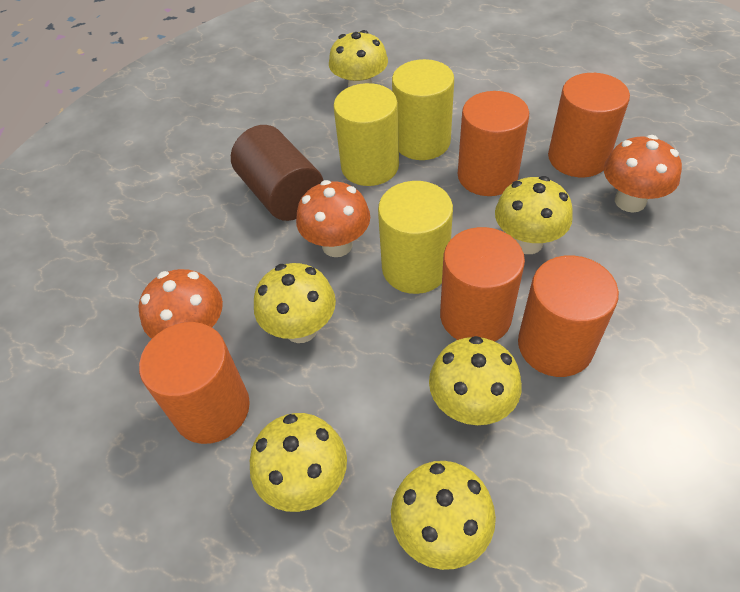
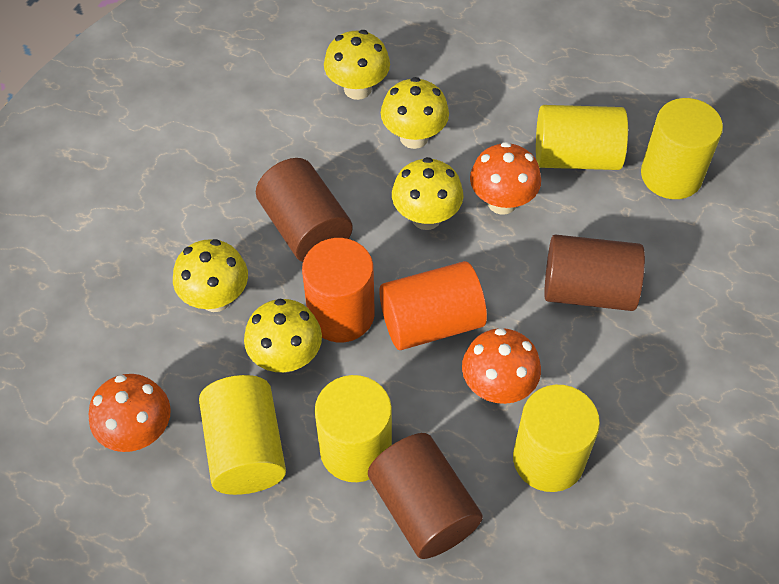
brown cylinder: 1 -> 3
orange cylinder: 5 -> 2
yellow cylinder: 3 -> 5
yellow mushroom: 6 -> 5

